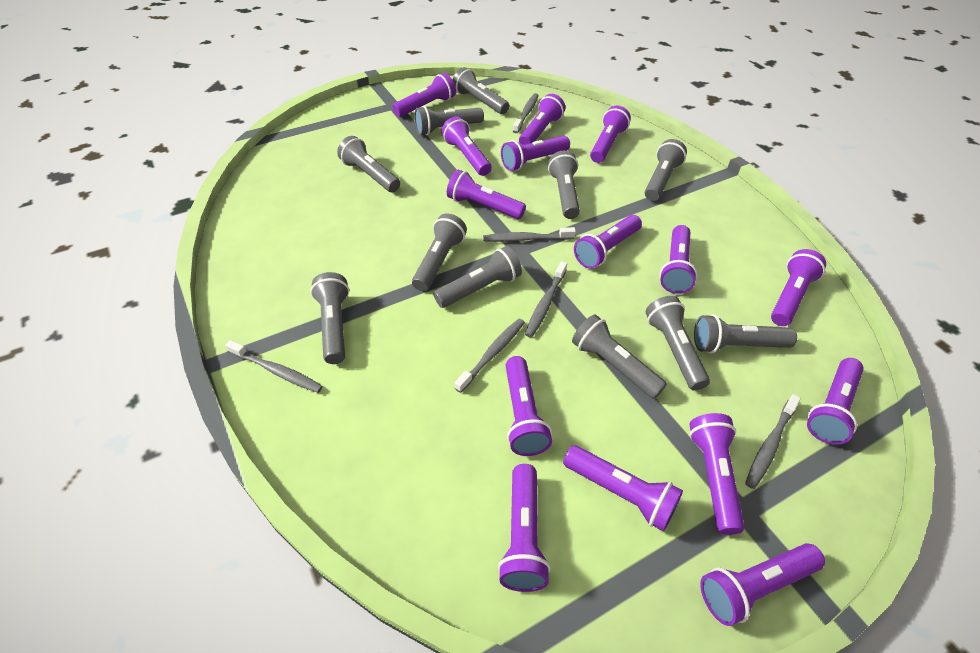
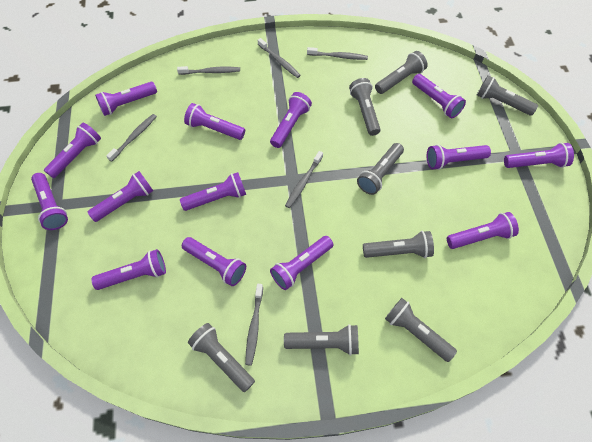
grey flashlight: 11 -> 8
purple flashlight: 15 -> 14

